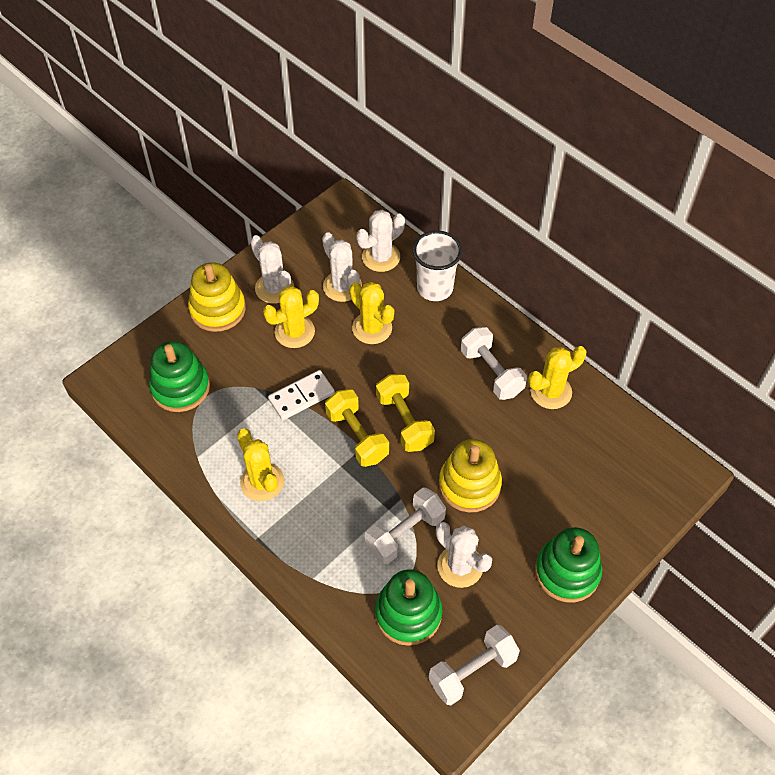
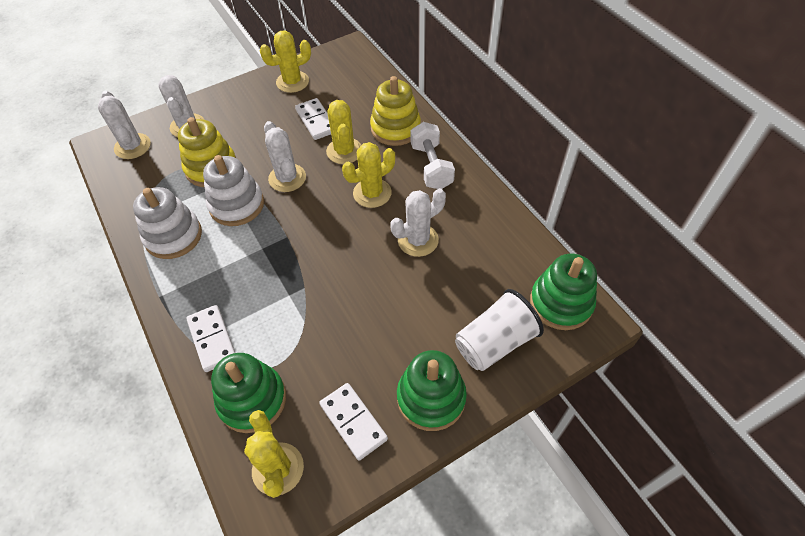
white domino: 1 -> 3
white dumbbell: 3 -> 1
white stacking toy: 0 -> 2
yellow dumbbell: 2 -> 0

